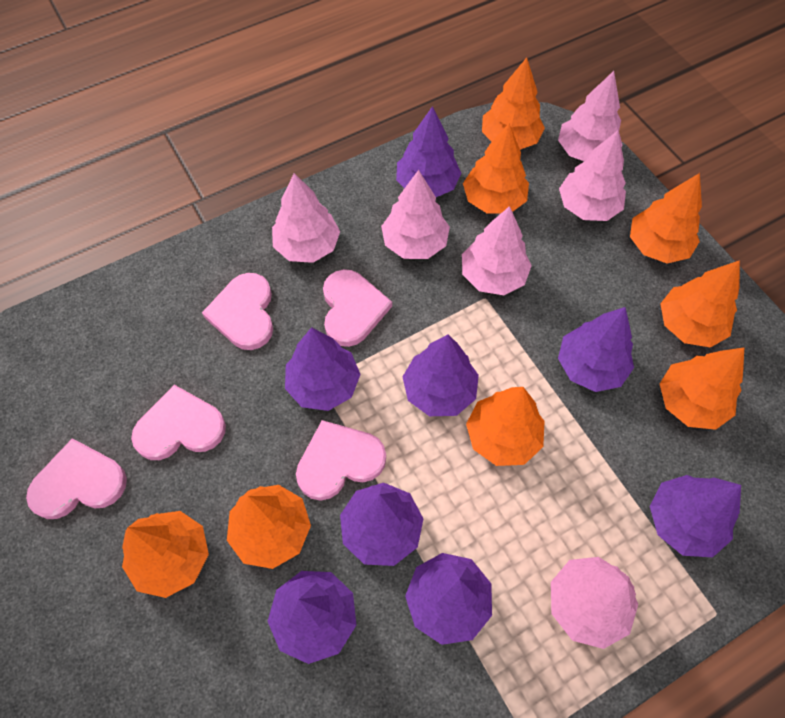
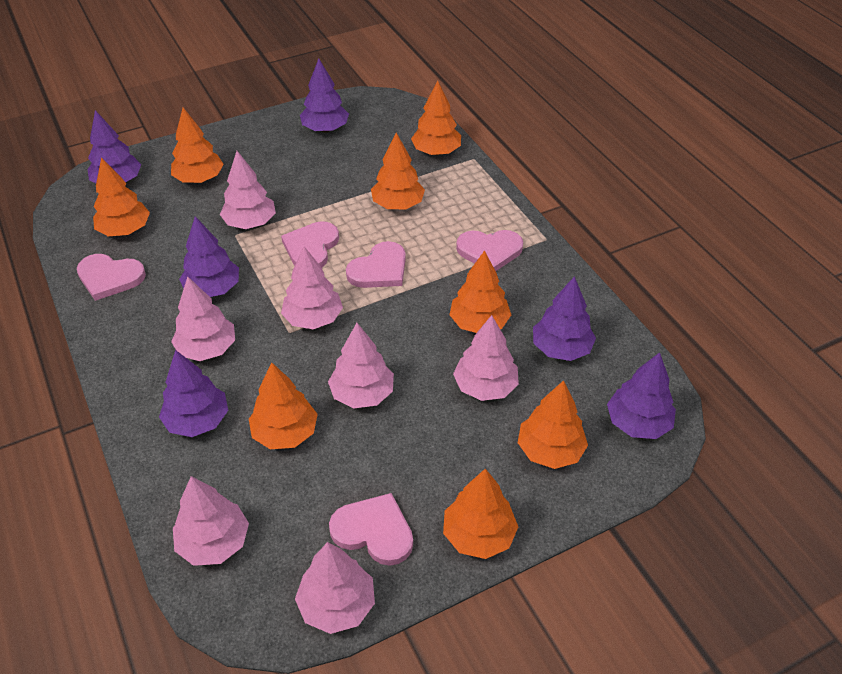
pink tree: 6 -> 7
purple tree: 8 -> 6

